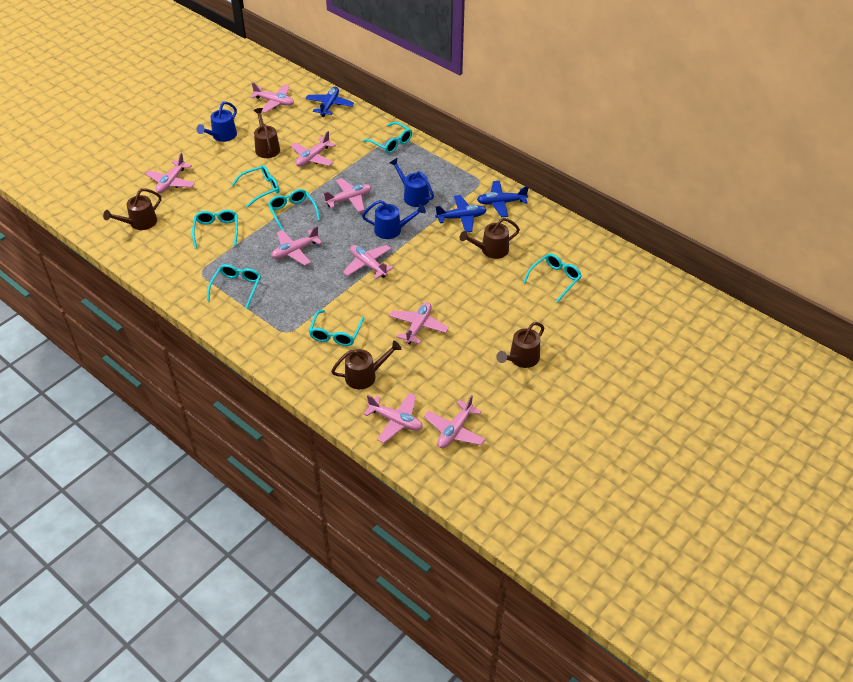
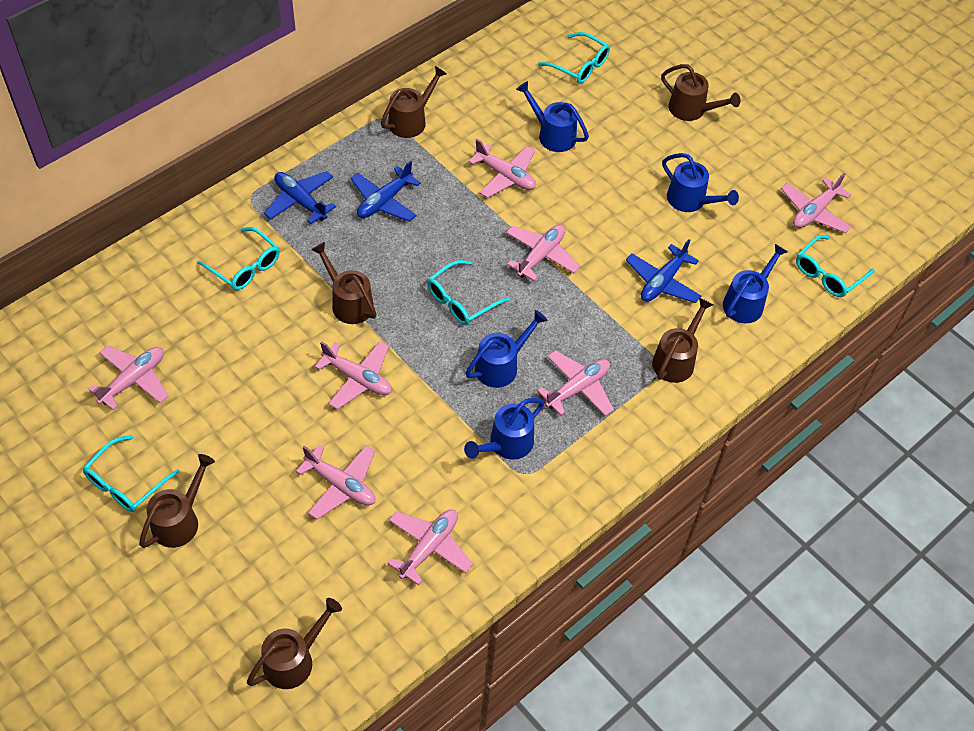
blue watering can: 3 -> 5
brown watering can: 5 -> 6
pink plane: 9 -> 8
turquoise glasses: 7 -> 5

